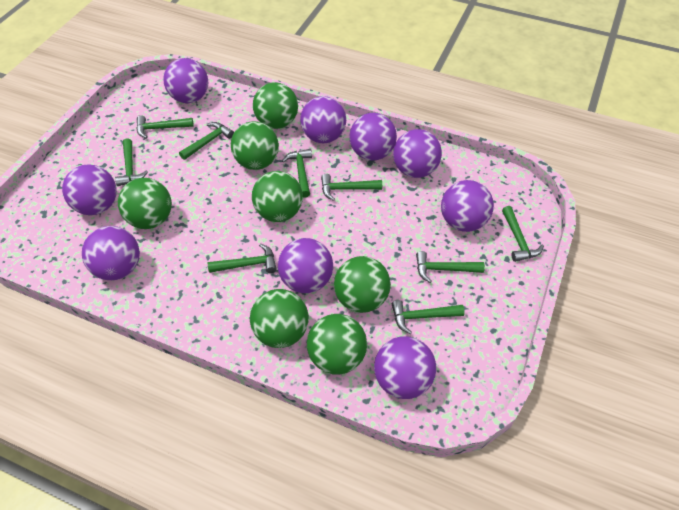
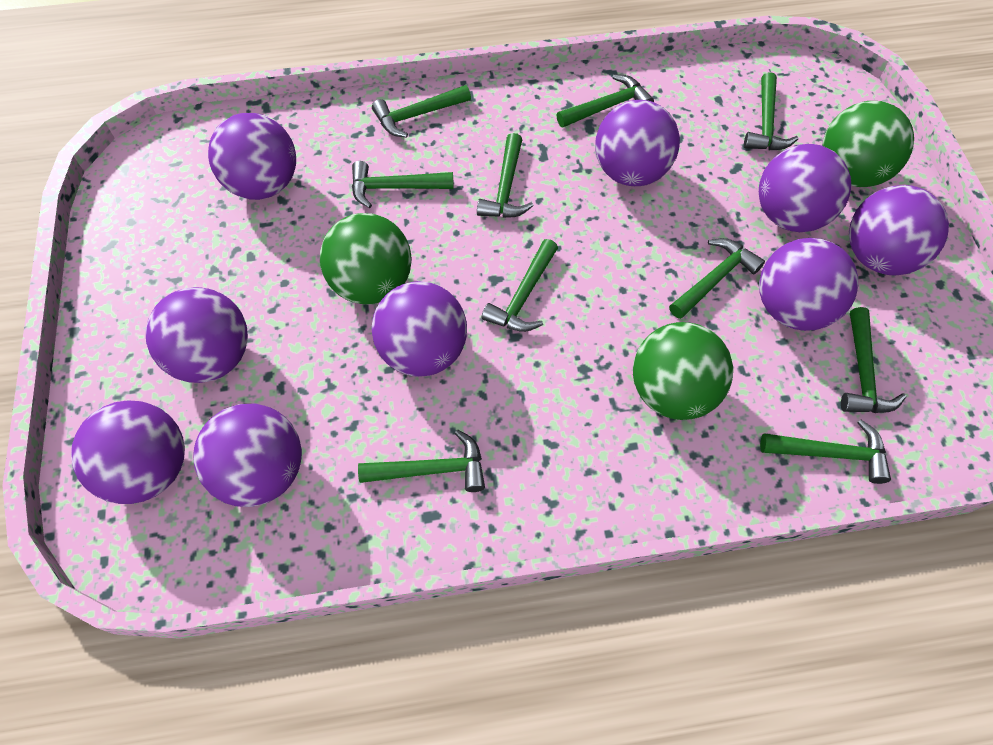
green ball: 7 -> 3
green hammer: 9 -> 10

